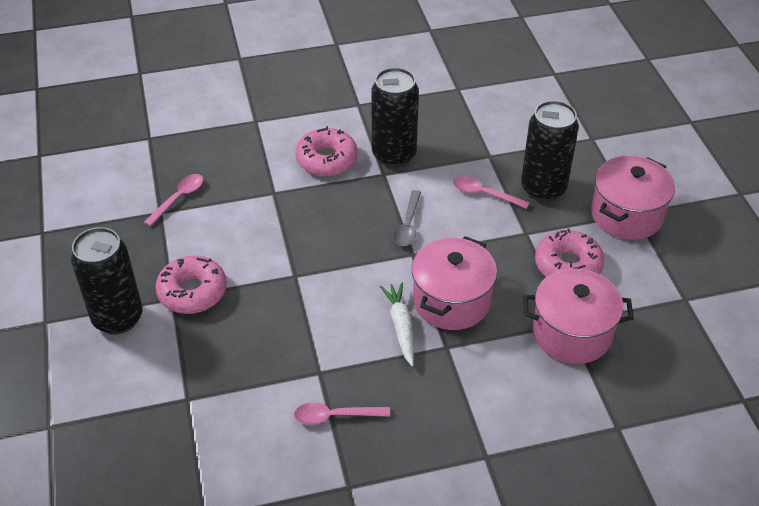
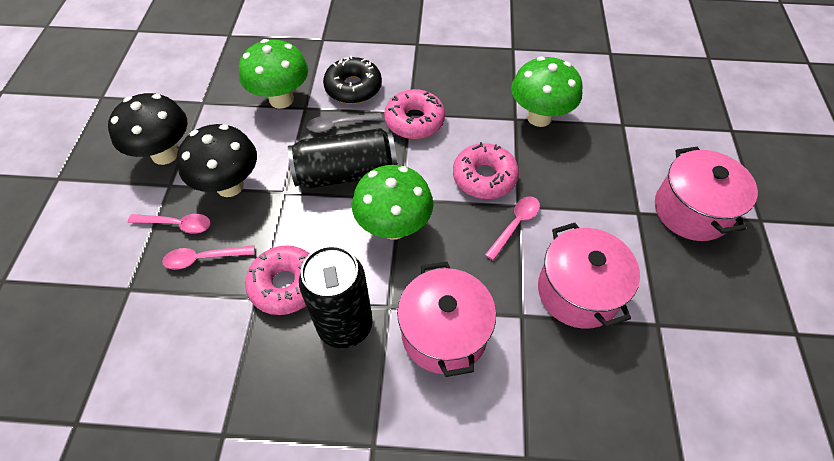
black can: 3 -> 2
black donut: 0 -> 1
black mushroom: 0 -> 2
green mushroom: 0 -> 3
white carrot: 1 -> 0

